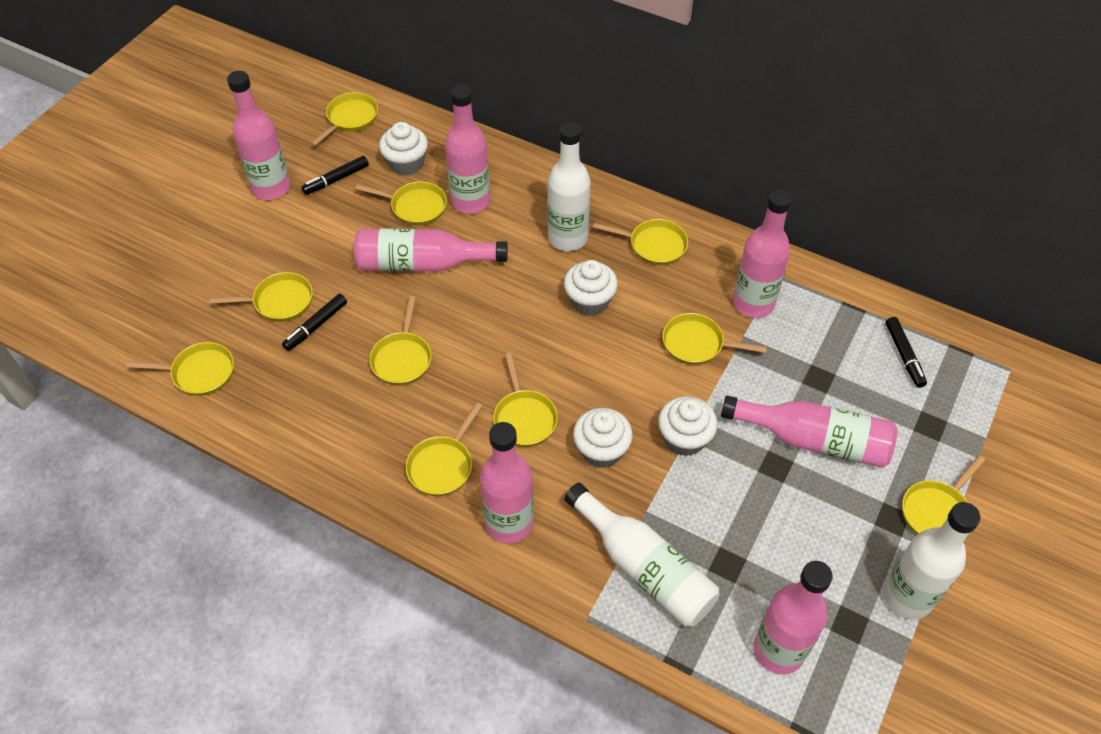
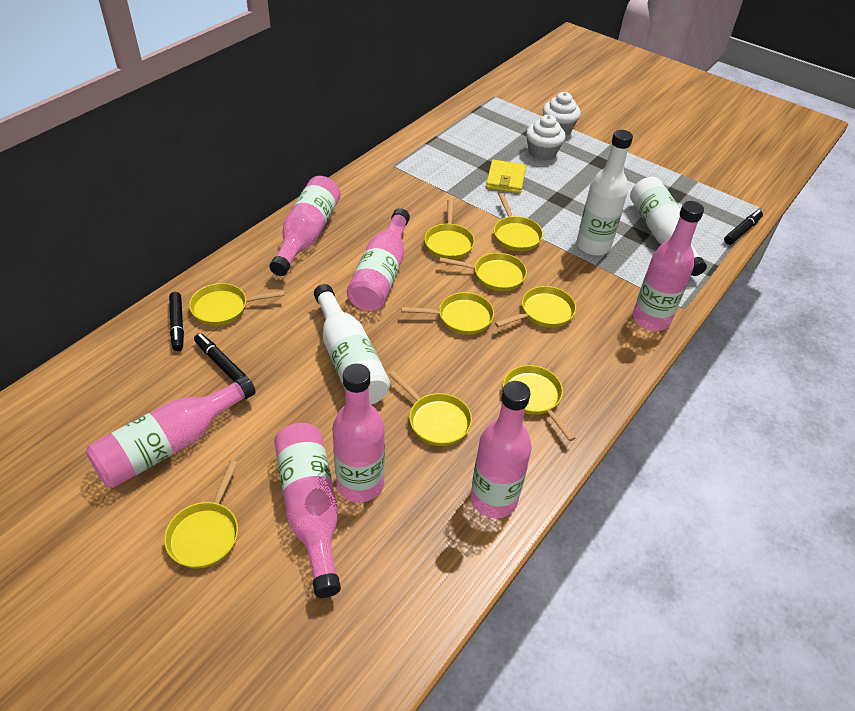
white cupcake: 4 -> 2
yellow pan: 10 -> 9
yellow wallet: 0 -> 1

